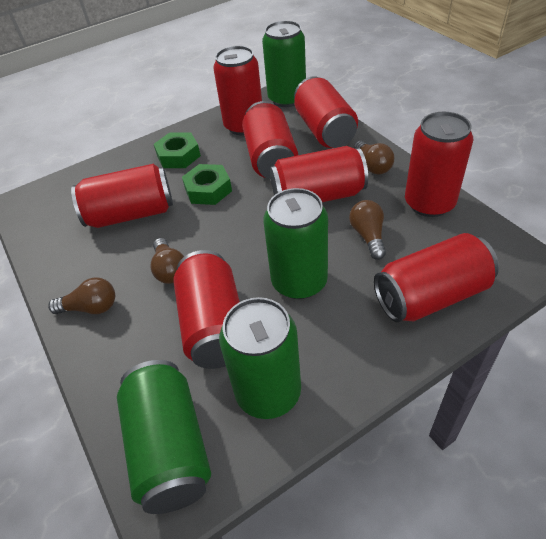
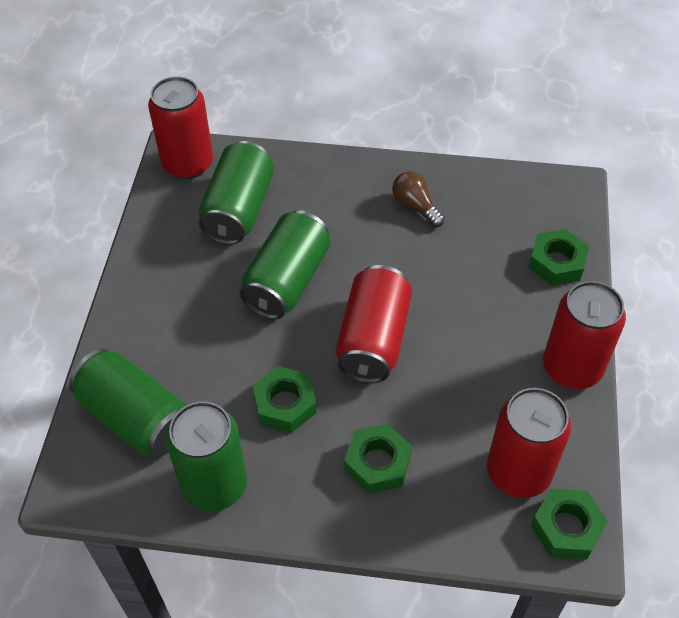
brown light bulb: 4 -> 1
green nut: 2 -> 4
red can: 8 -> 4

